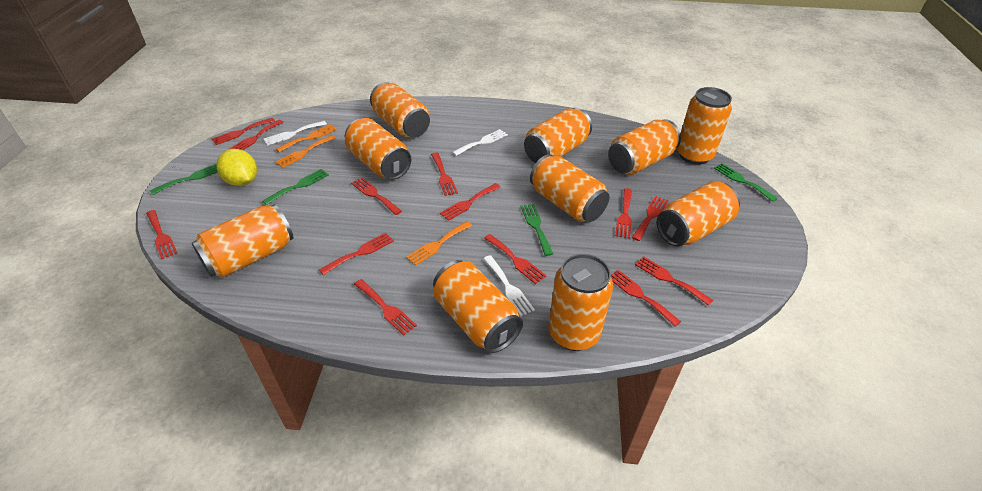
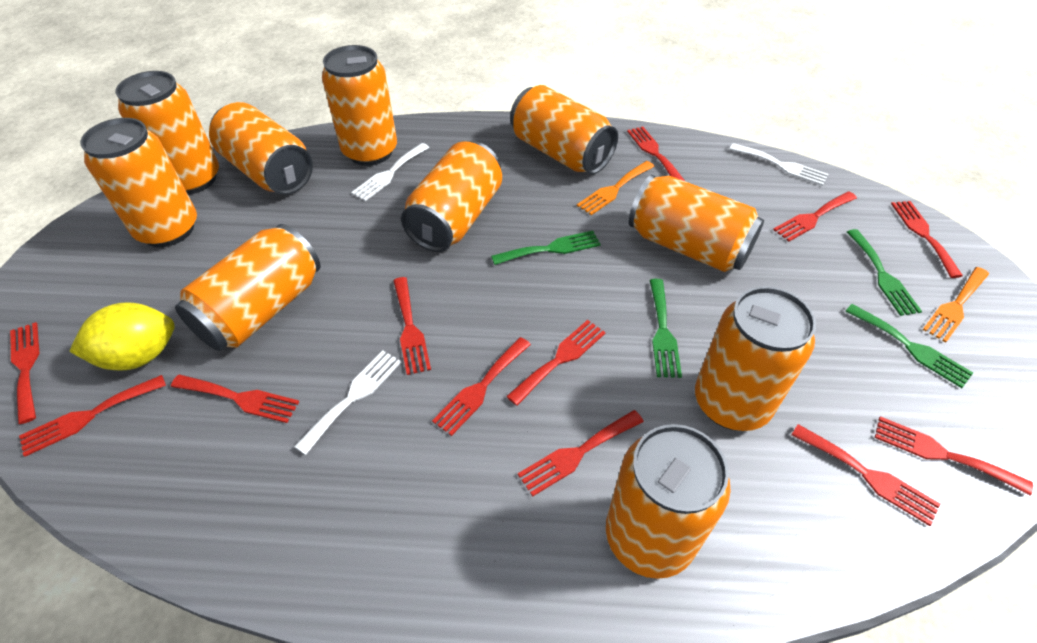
orange fork: 3 -> 2
red fork: 13 -> 12

